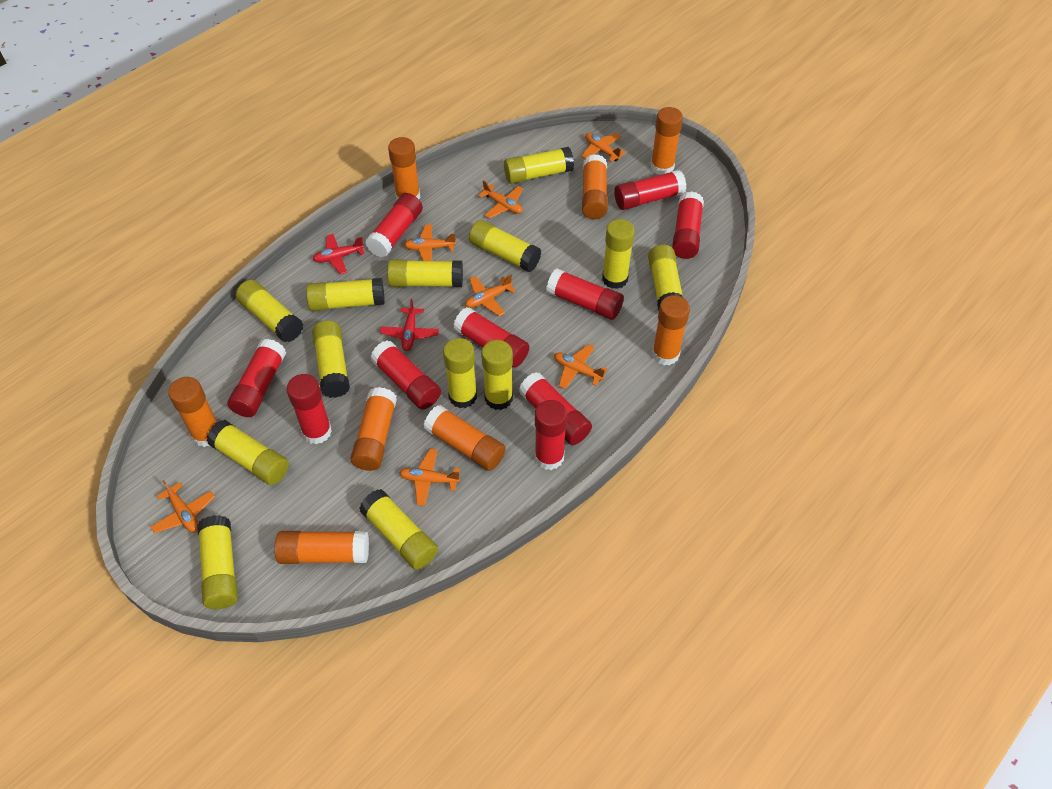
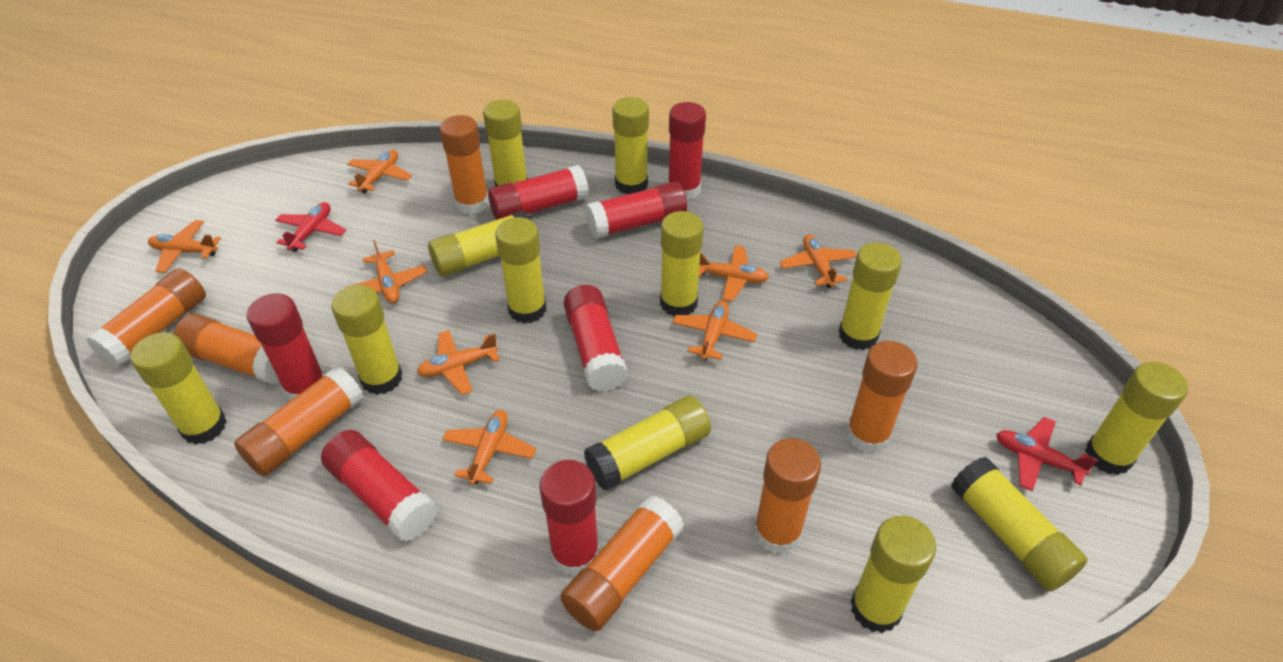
orange glue stick: 8 -> 7
orange plane: 7 -> 8
red glue stick: 10 -> 7
yellow glue stick: 13 -> 12

